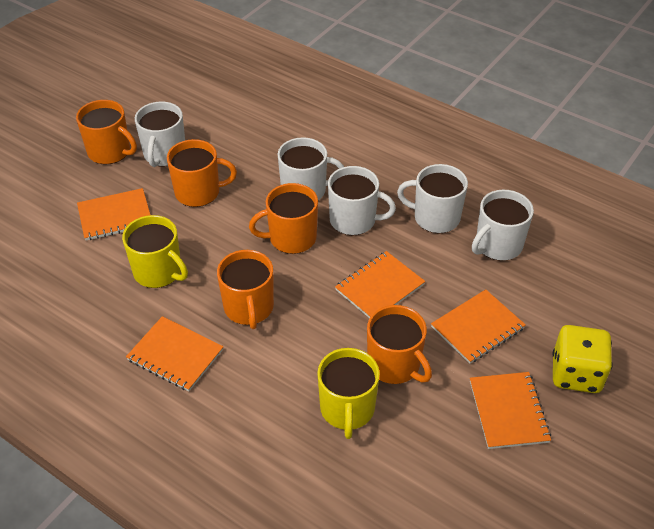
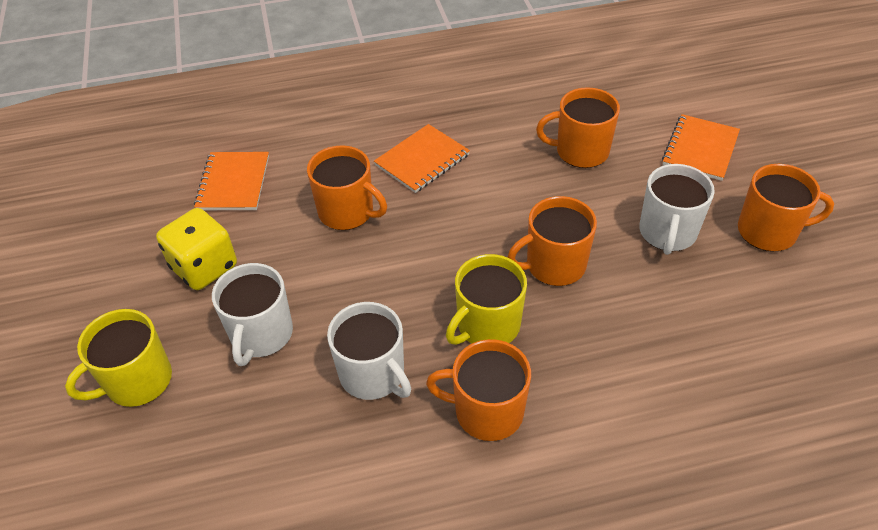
orange notebook: 5 -> 3
white mug: 5 -> 3

